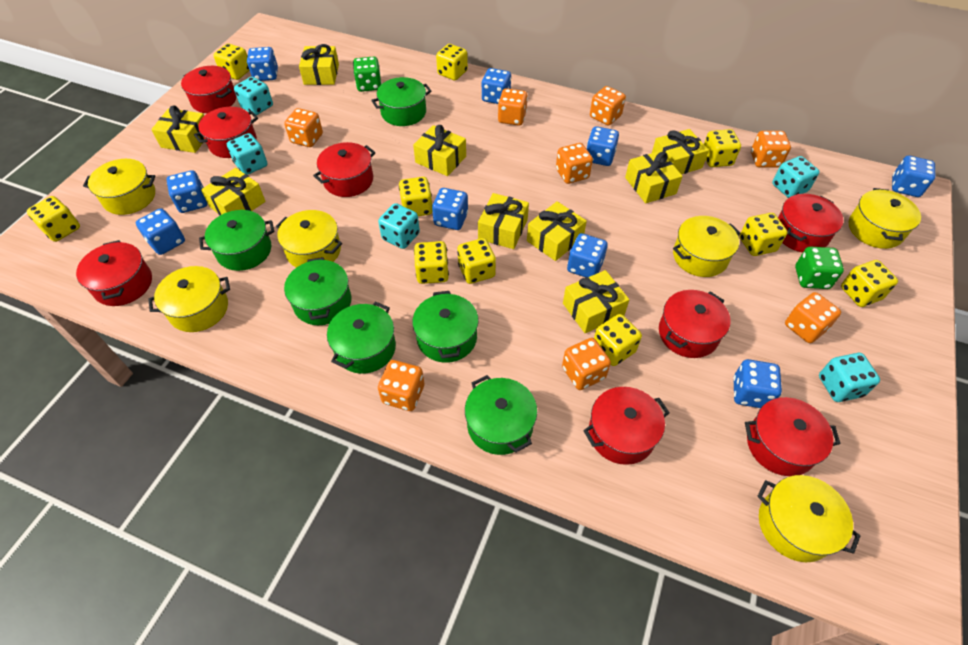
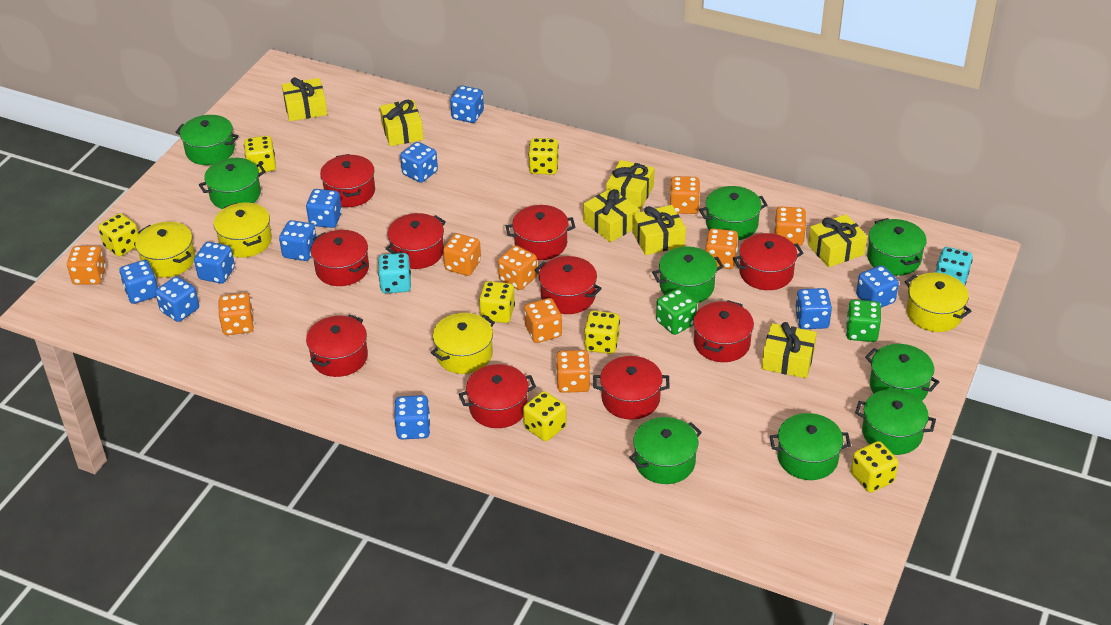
blue dice: 9 -> 10
green pot: 6 -> 9
orange dice: 8 -> 9
red pot: 8 -> 10
turquoise dice: 5 -> 2
yellow dice: 10 -> 7
yellow gift: 9 -> 7
yellow pot: 6 -> 4

